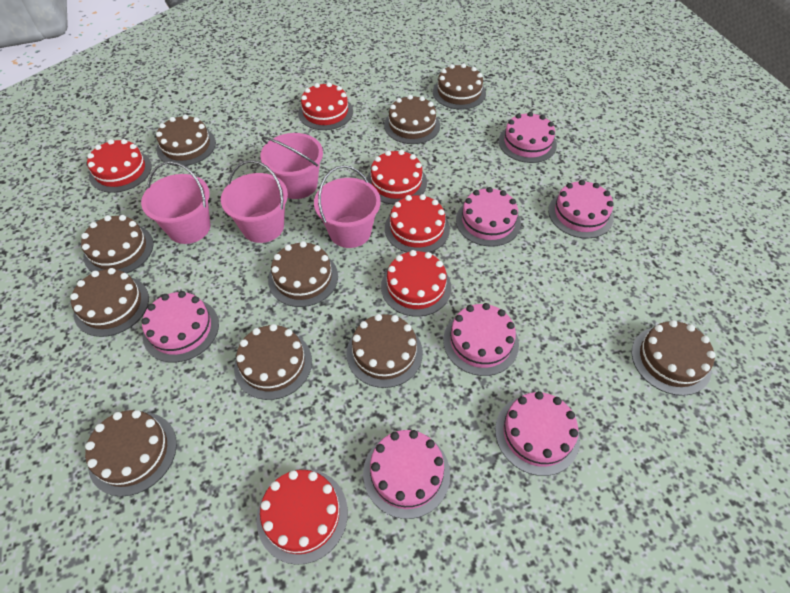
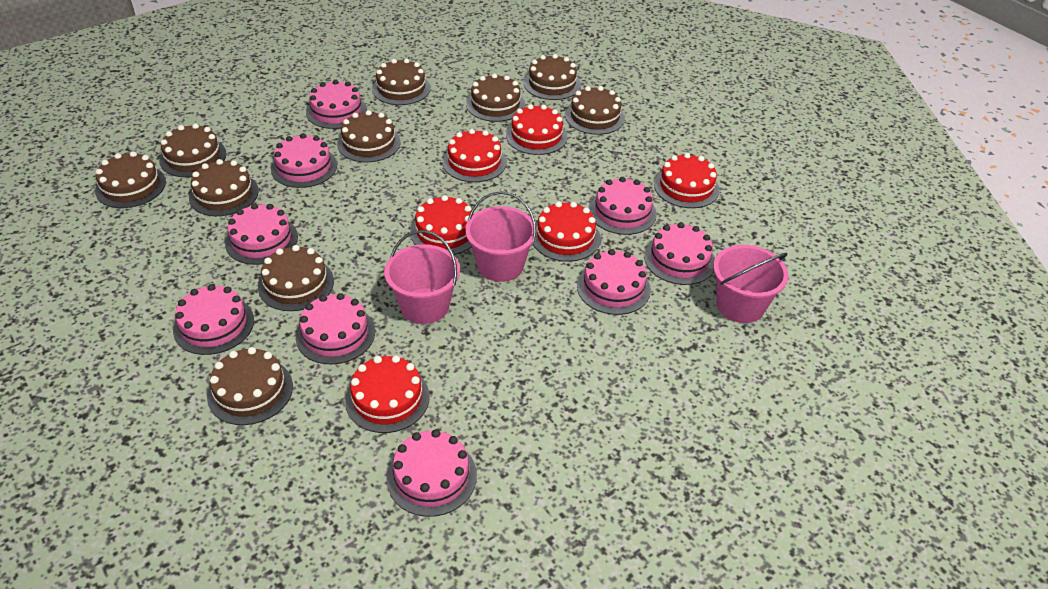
pink bucket: 4 -> 3
pink cake: 7 -> 9

